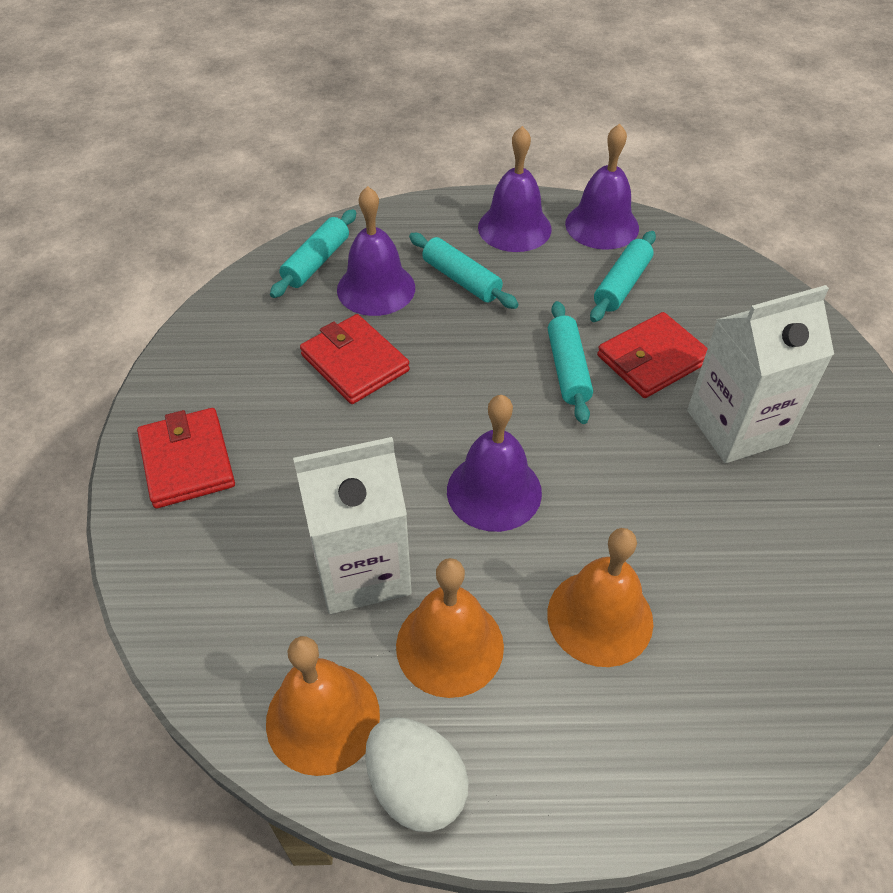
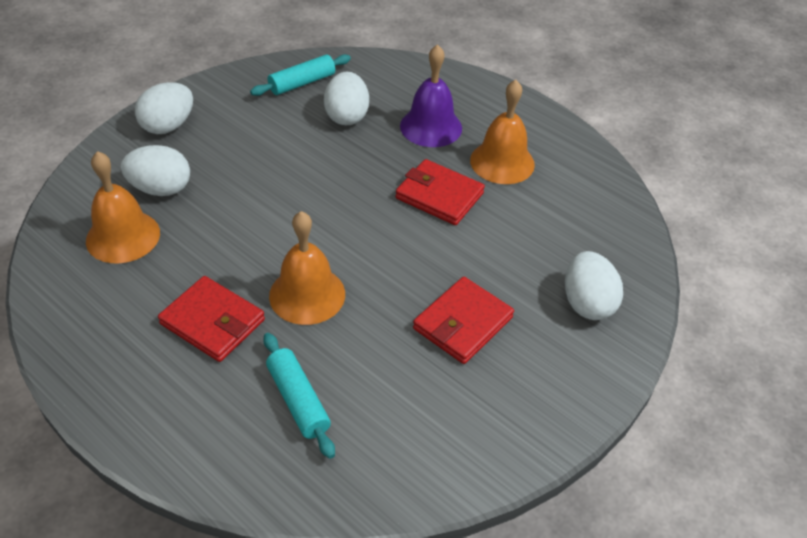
purple bell: 4 -> 1
turquoise rolling pin: 4 -> 2
white carton: 2 -> 0
white egg: 1 -> 4

